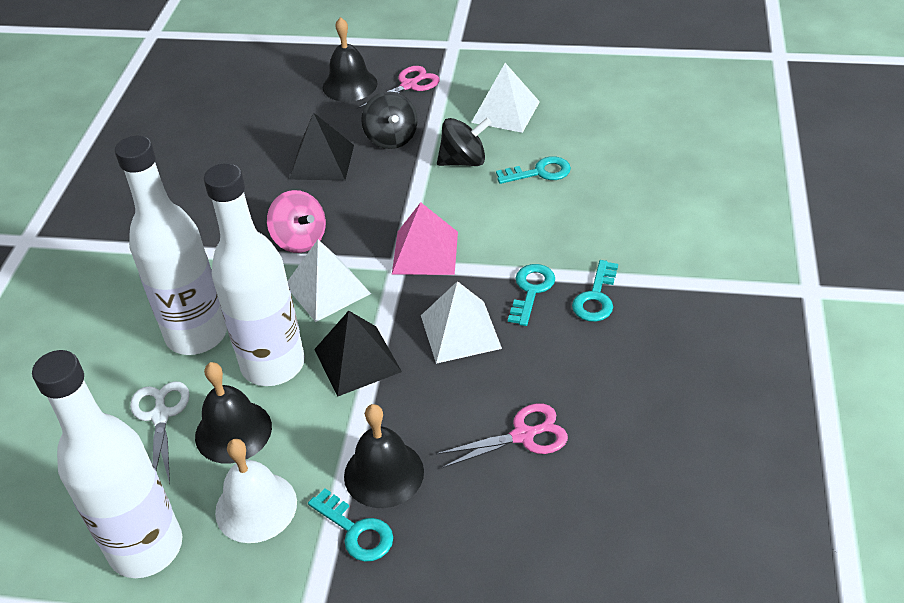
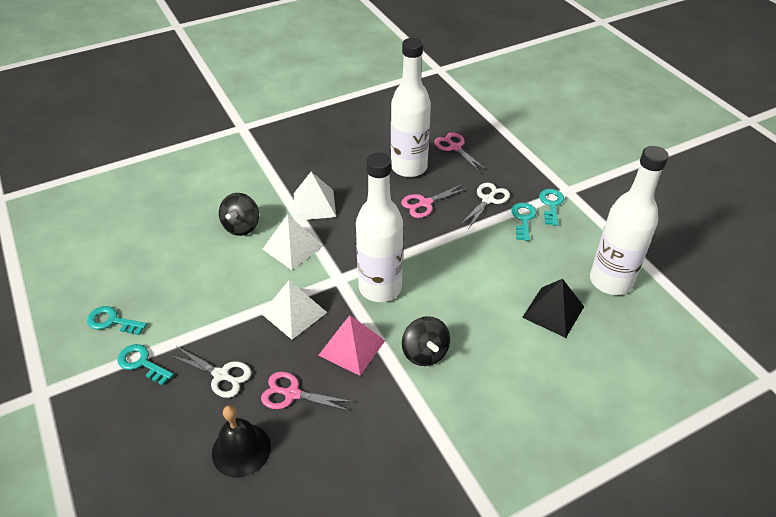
black bell: 3 -> 1
black pyramid: 2 -> 1
pink scissors: 2 -> 3
pink spinning top: 1 -> 0
white bell: 1 -> 0
white scissors: 1 -> 2

